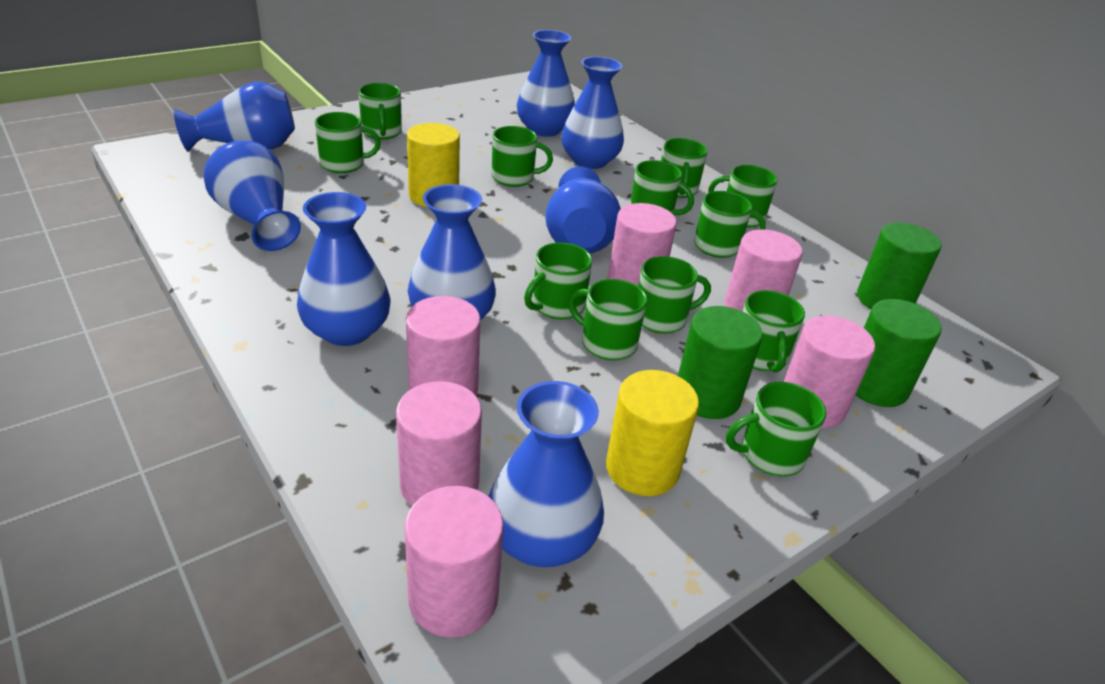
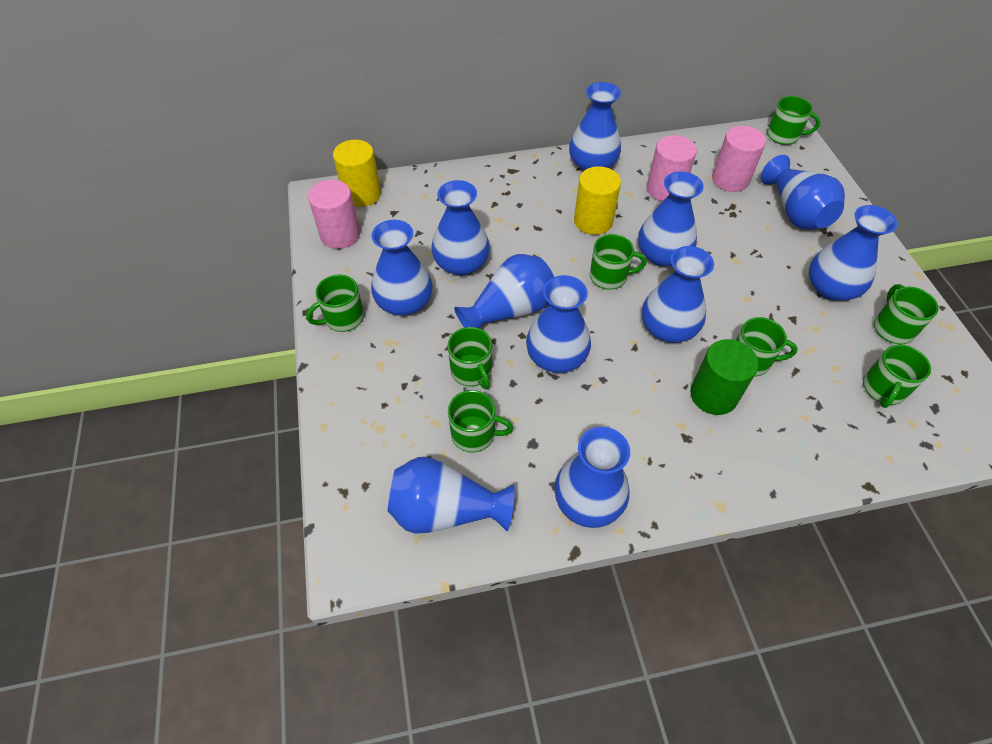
blue vase: 8 -> 11
green cylinder: 3 -> 1
green mug: 12 -> 8
pink cylinder: 6 -> 3

